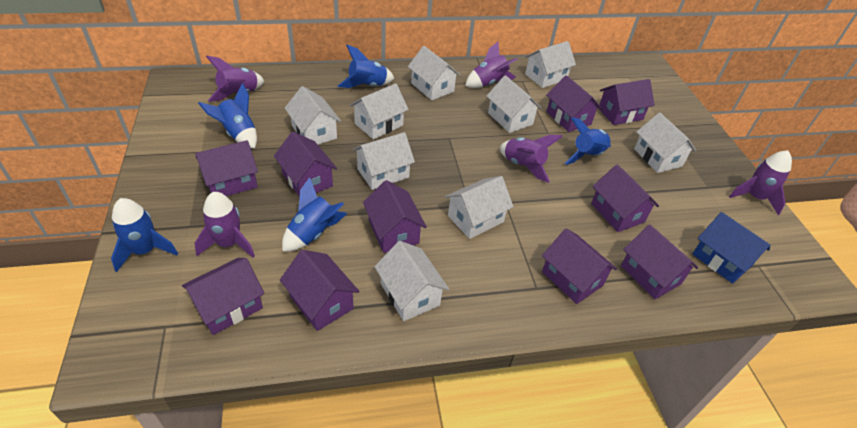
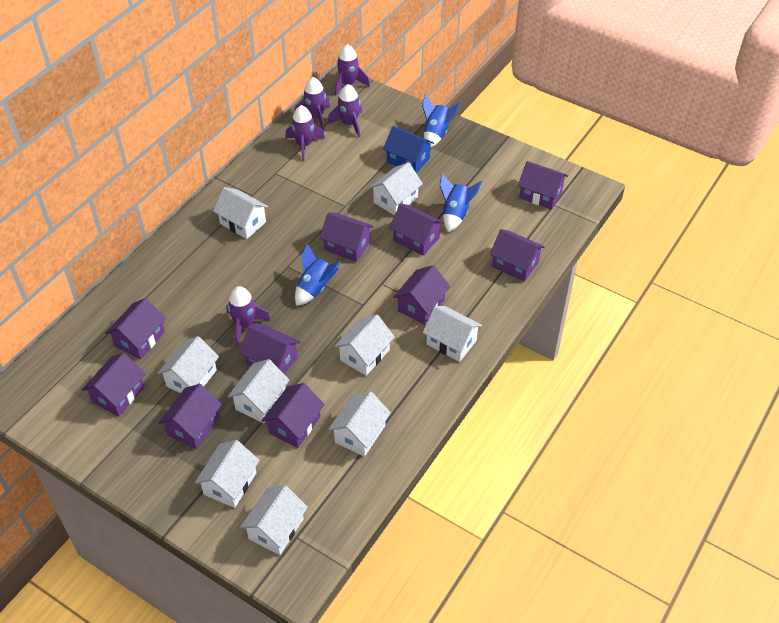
blue rocket: 5 -> 3

